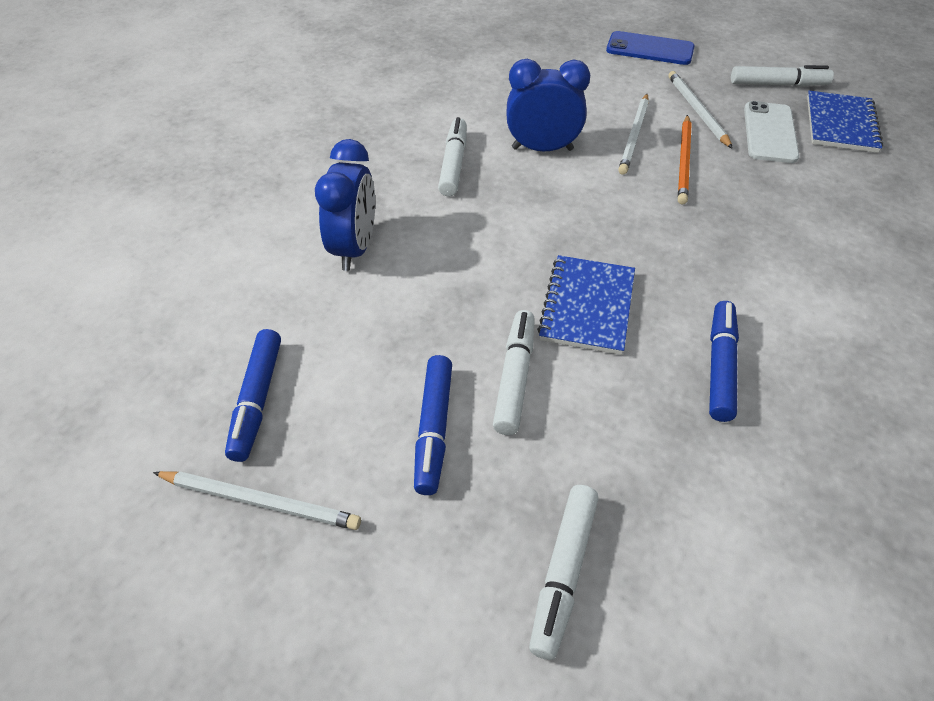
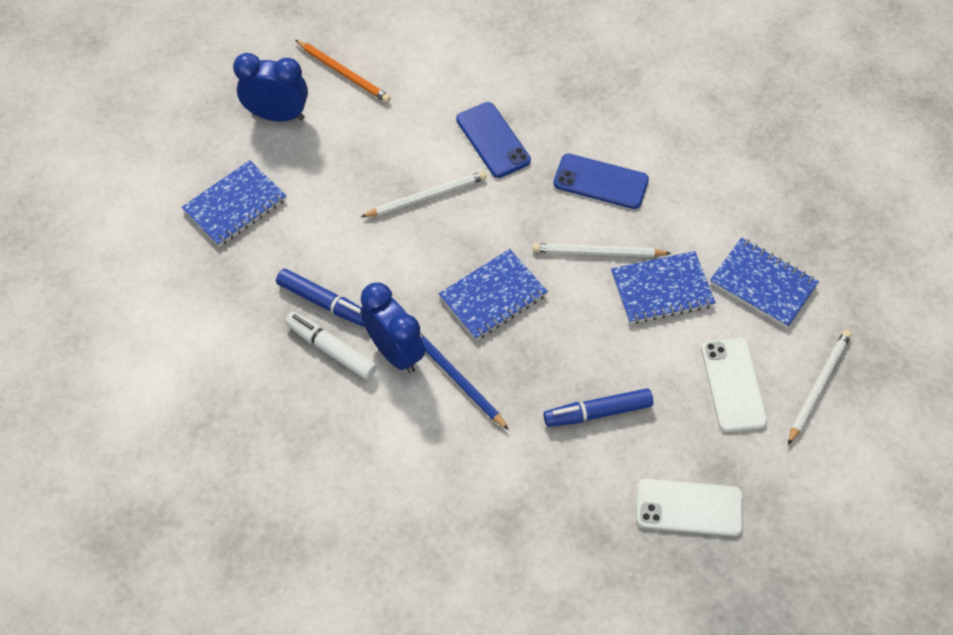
blue marker: 3 -> 2
blue notebook: 2 -> 4
blue pencil: 0 -> 1
blue phone: 1 -> 2
white marker: 4 -> 1
white phone: 1 -> 2

